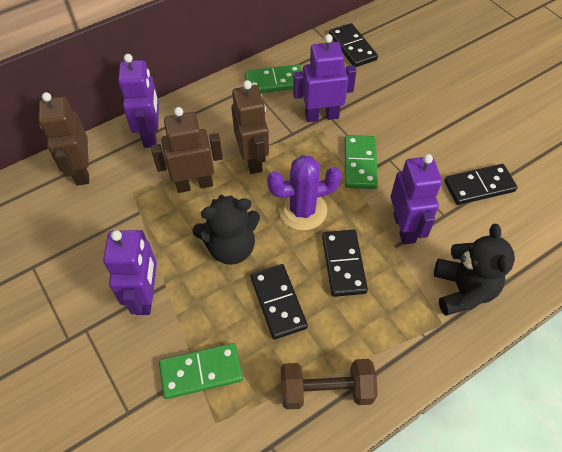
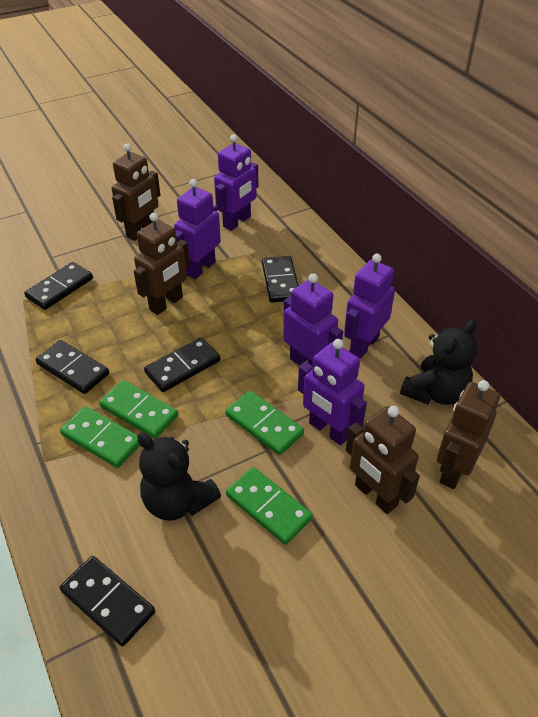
black domino: 4 -> 5
brown dumbbell: 1 -> 0
brown robot: 3 -> 4
green domino: 3 -> 4
purple cactus: 1 -> 0
purple robot: 4 -> 5

